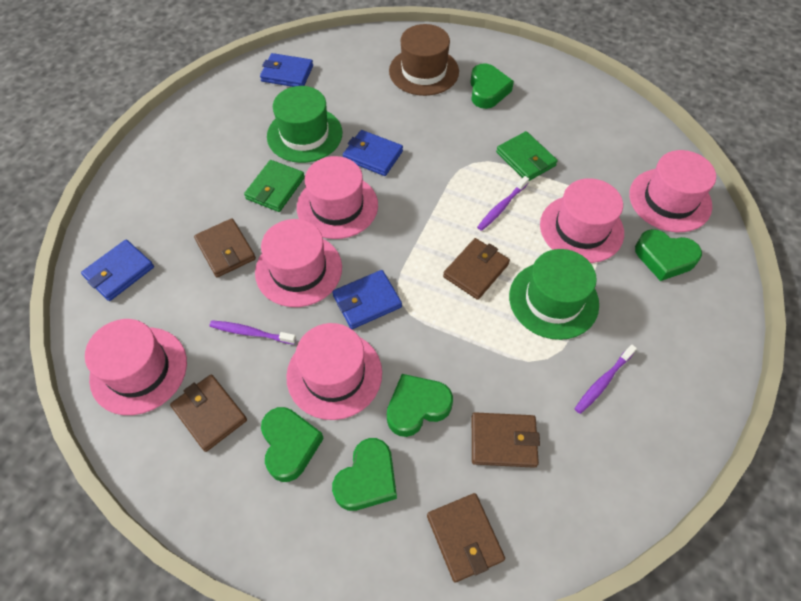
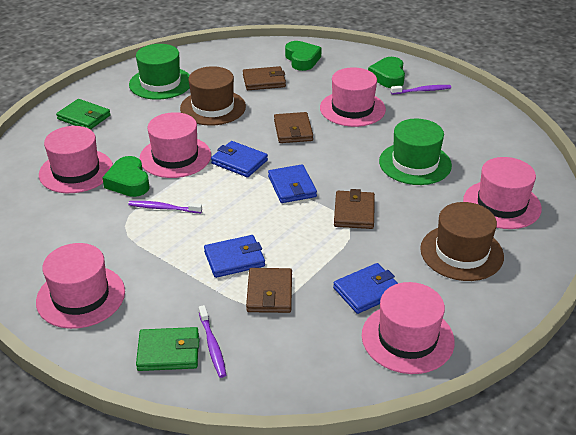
brown hat: 1 -> 2
brown wallet: 5 -> 4
green heart: 5 -> 3

